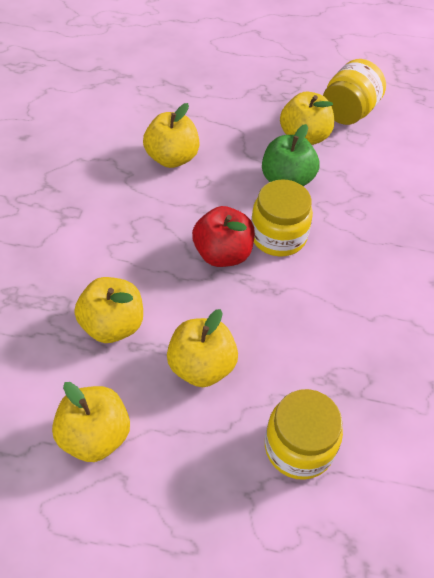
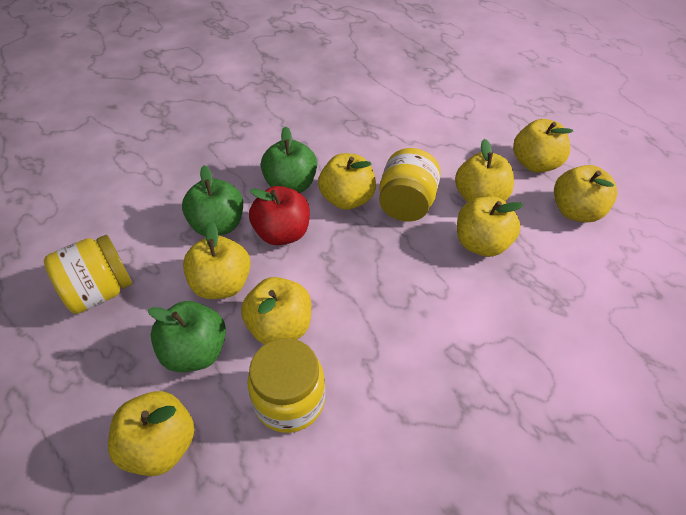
green apple: 1 -> 3
yellow apple: 5 -> 8

